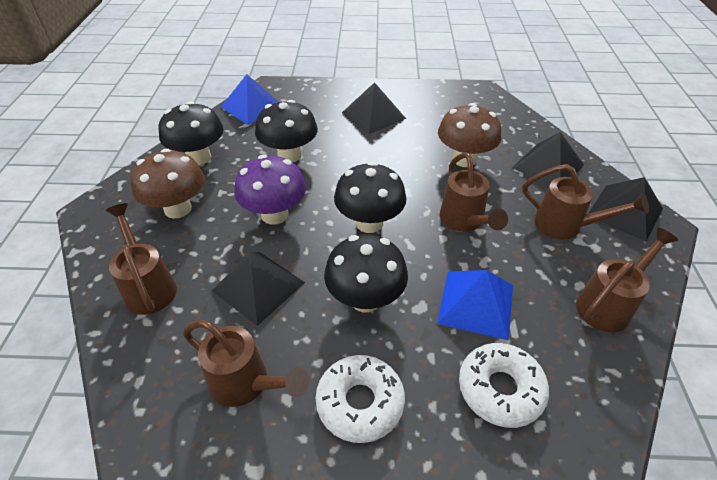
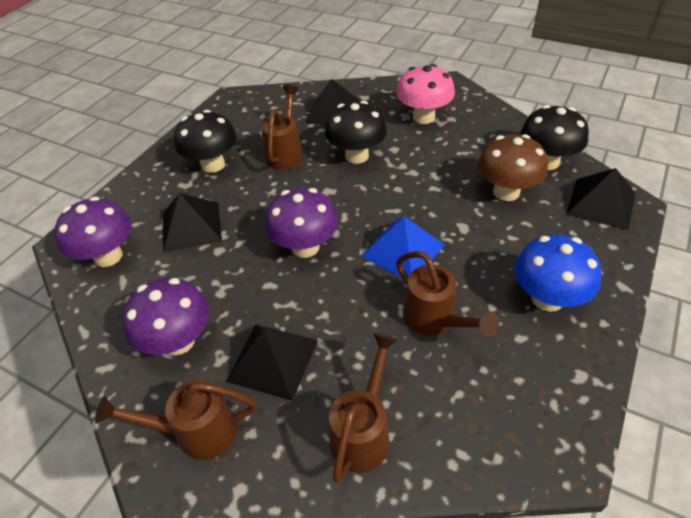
black mushroom: 4 -> 3
blue mushroom: 0 -> 1
blue pyramid: 2 -> 1
brown mushroom: 2 -> 1
brown watering can: 5 -> 4
pink mushroom: 0 -> 1
purple mushroom: 1 -> 3
white donut: 2 -> 0

